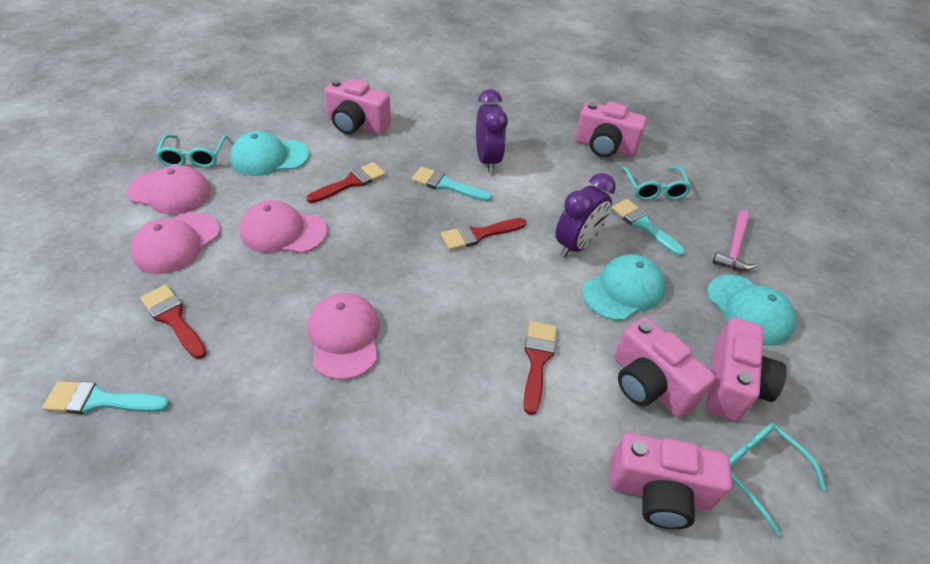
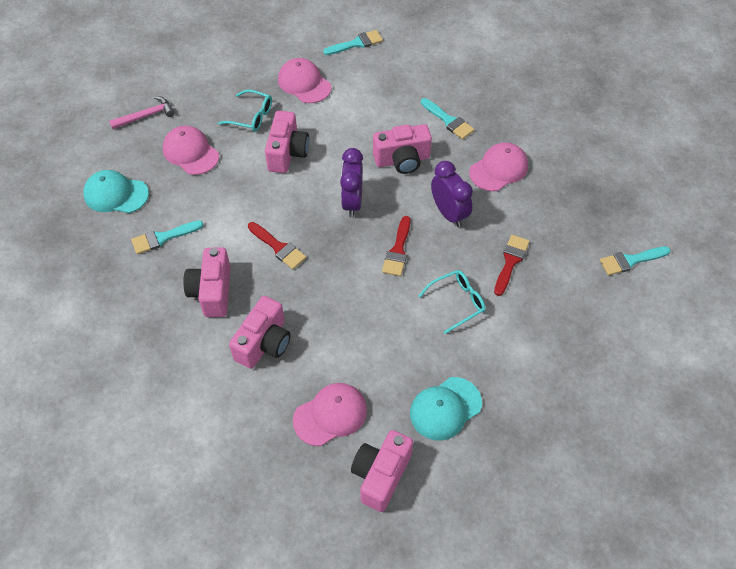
red brush: 4 -> 3
turquoise brush: 3 -> 4
turquoise cap: 3 -> 2
turquoise glasses: 3 -> 2

